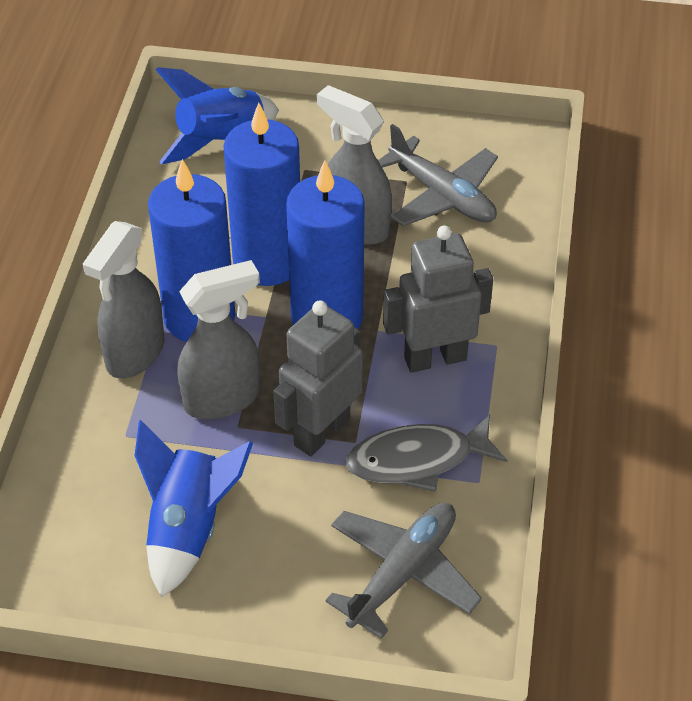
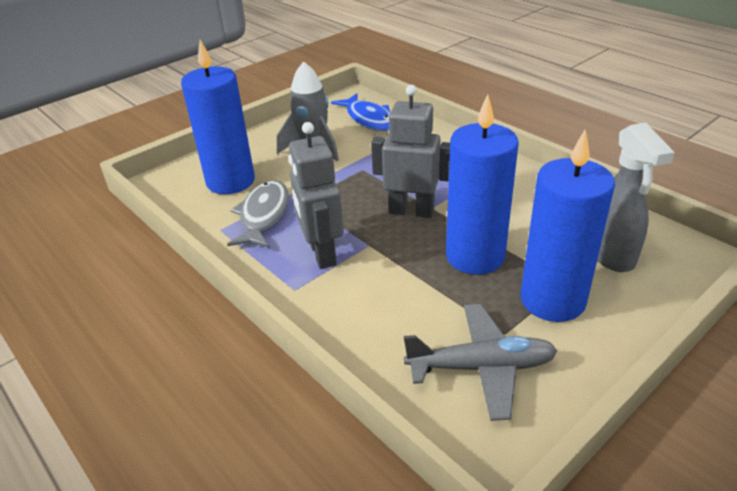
blue fish: 0 -> 1
blue rocket: 2 -> 0
grey plane: 2 -> 1
grey rocket: 0 -> 1
grey spray bottle: 3 -> 1

